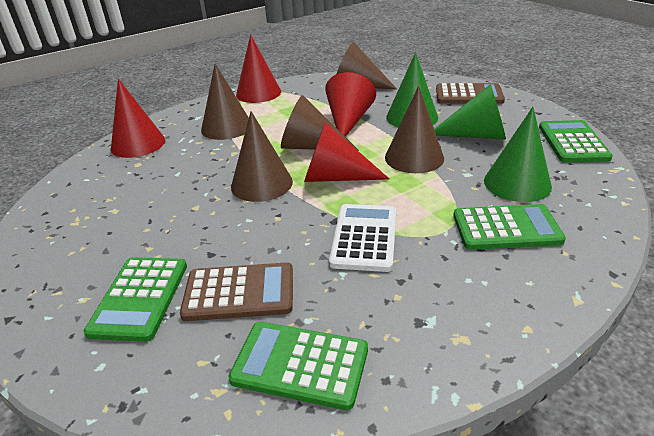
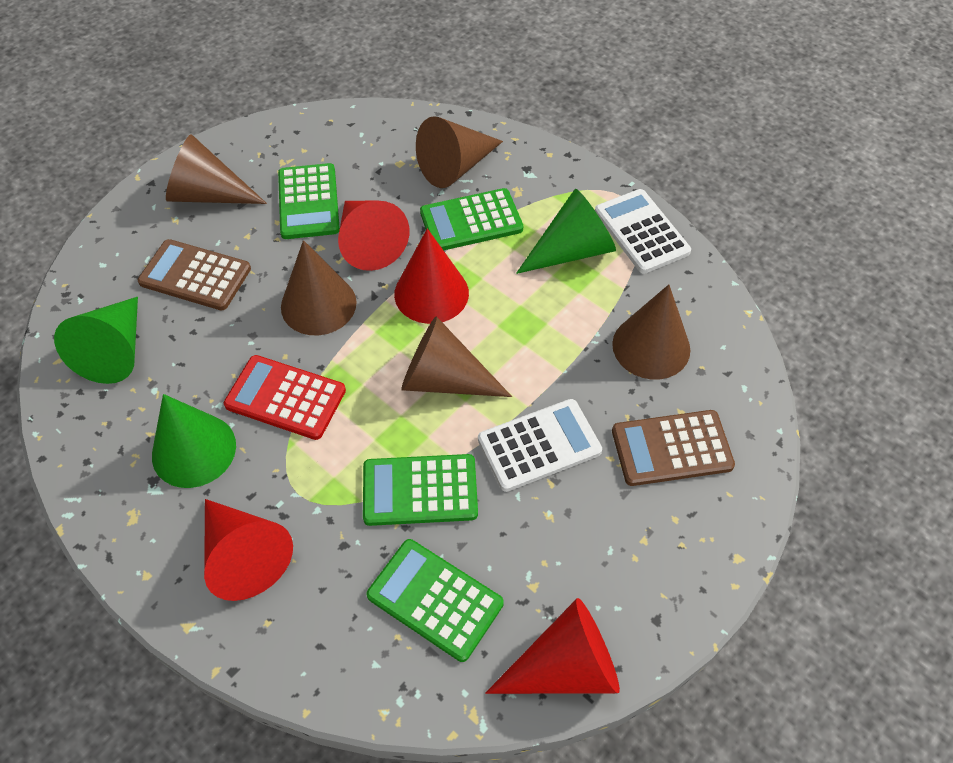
red calculator: 0 -> 1
white calculator: 1 -> 2

